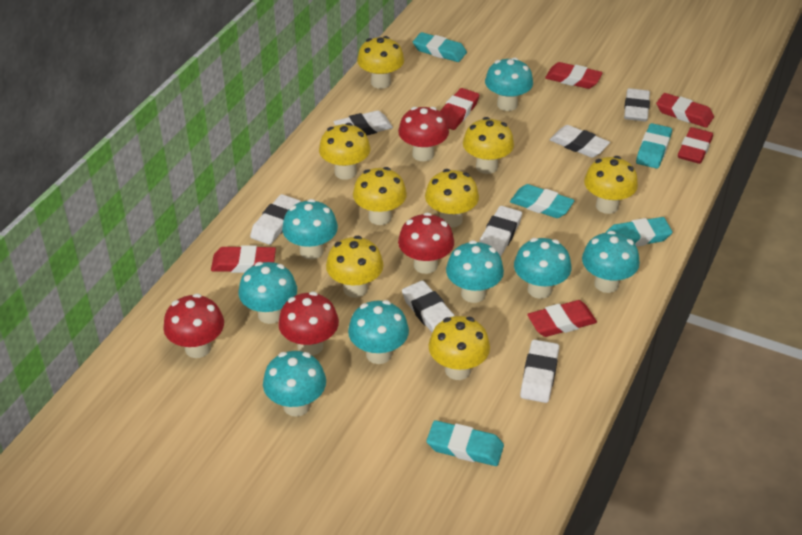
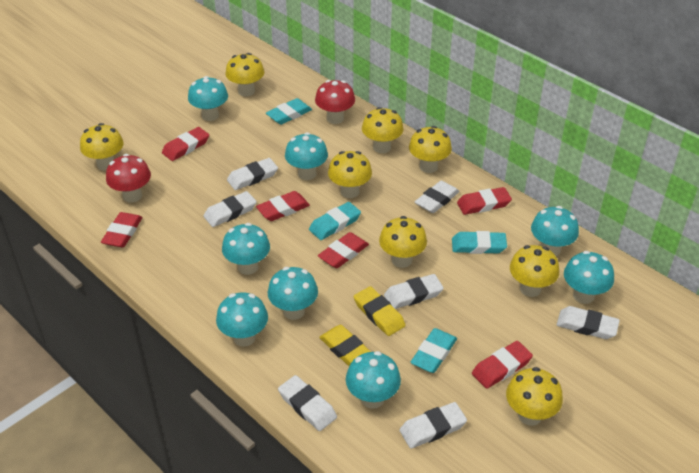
red mushroom: 4 -> 2
turquoise eraser: 5 -> 4
yellow eraser: 0 -> 2

